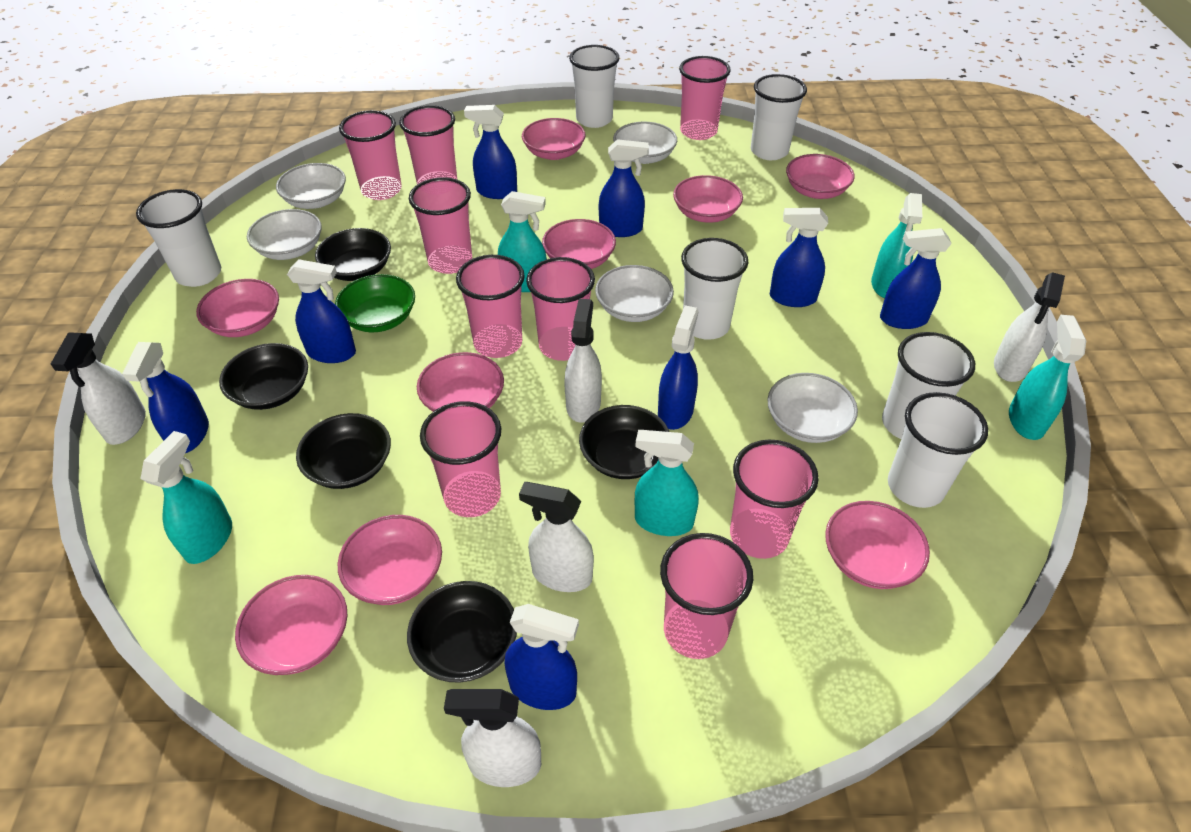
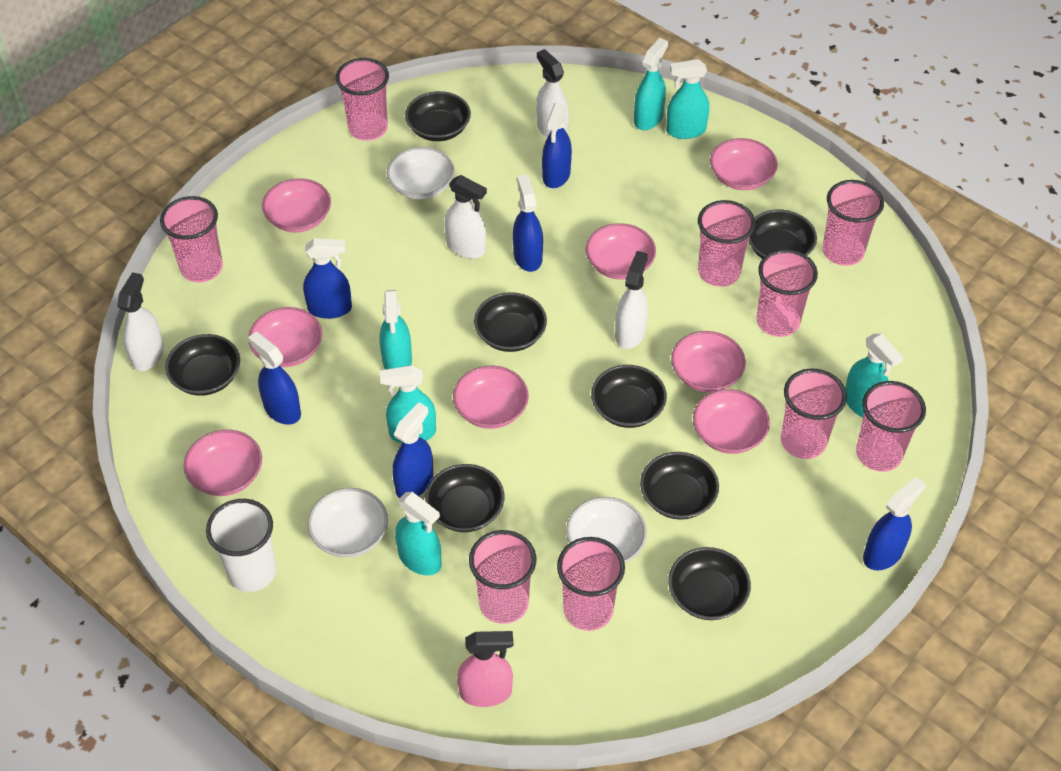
black bowl: 5 -> 8
blue spray bottle: 8 -> 6
green bowl: 1 -> 0
pink bowl: 9 -> 8
pink spray bottle: 0 -> 1
turquoise spray bottle: 5 -> 6
white bowl: 5 -> 3
white cup: 6 -> 1
white spray bottle: 5 -> 4

